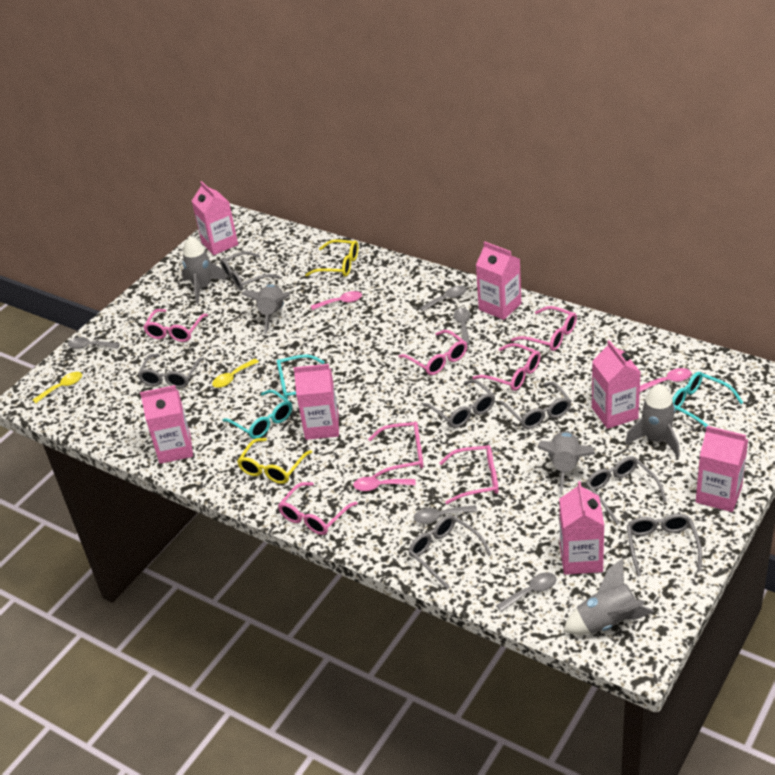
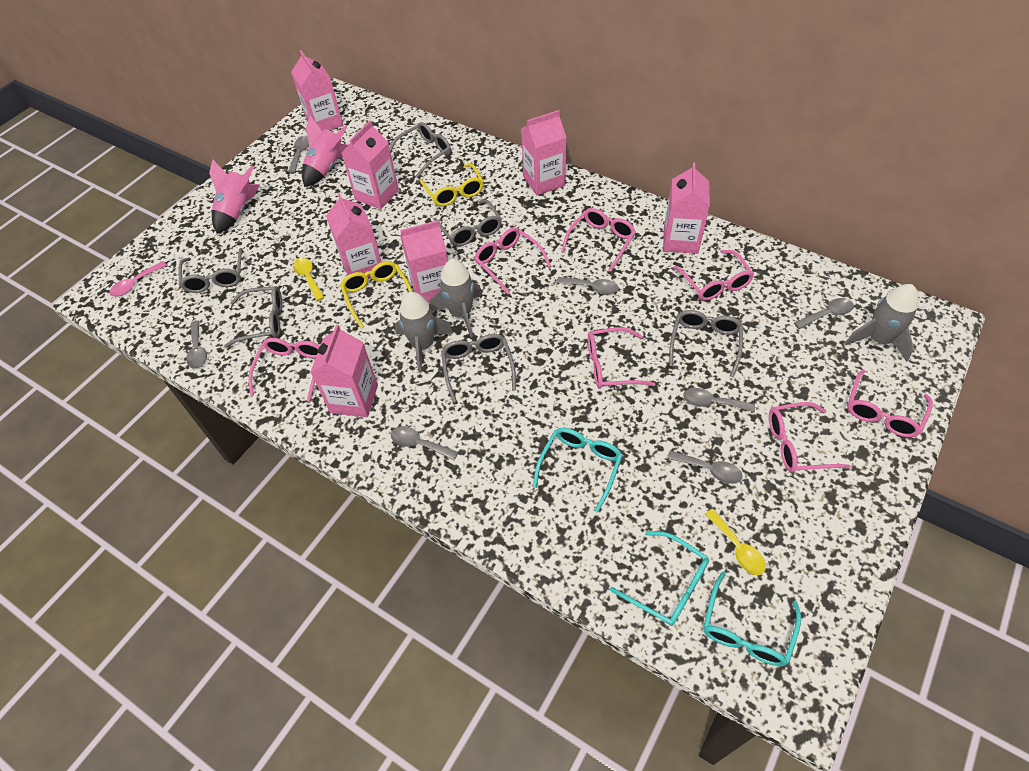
grey glasses: 7 -> 6
grey rocket: 5 -> 3
grey spoon: 5 -> 7
pink rocket: 0 -> 2
pink spoon: 3 -> 1

